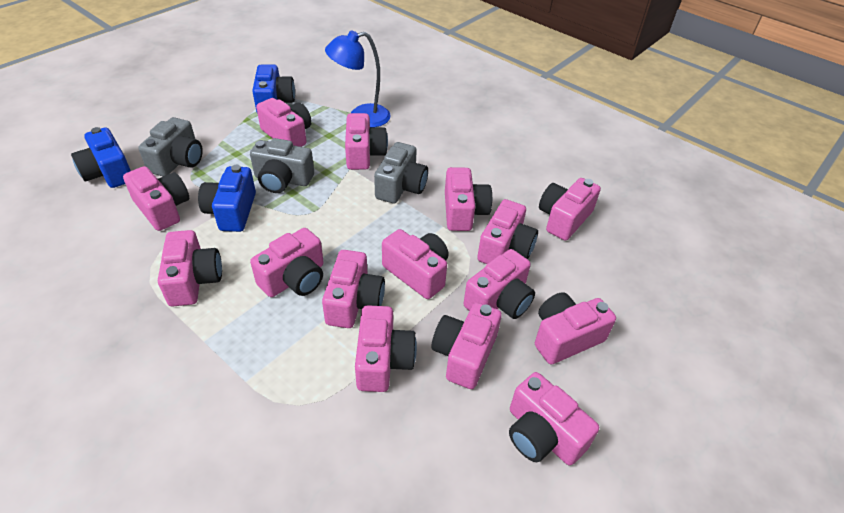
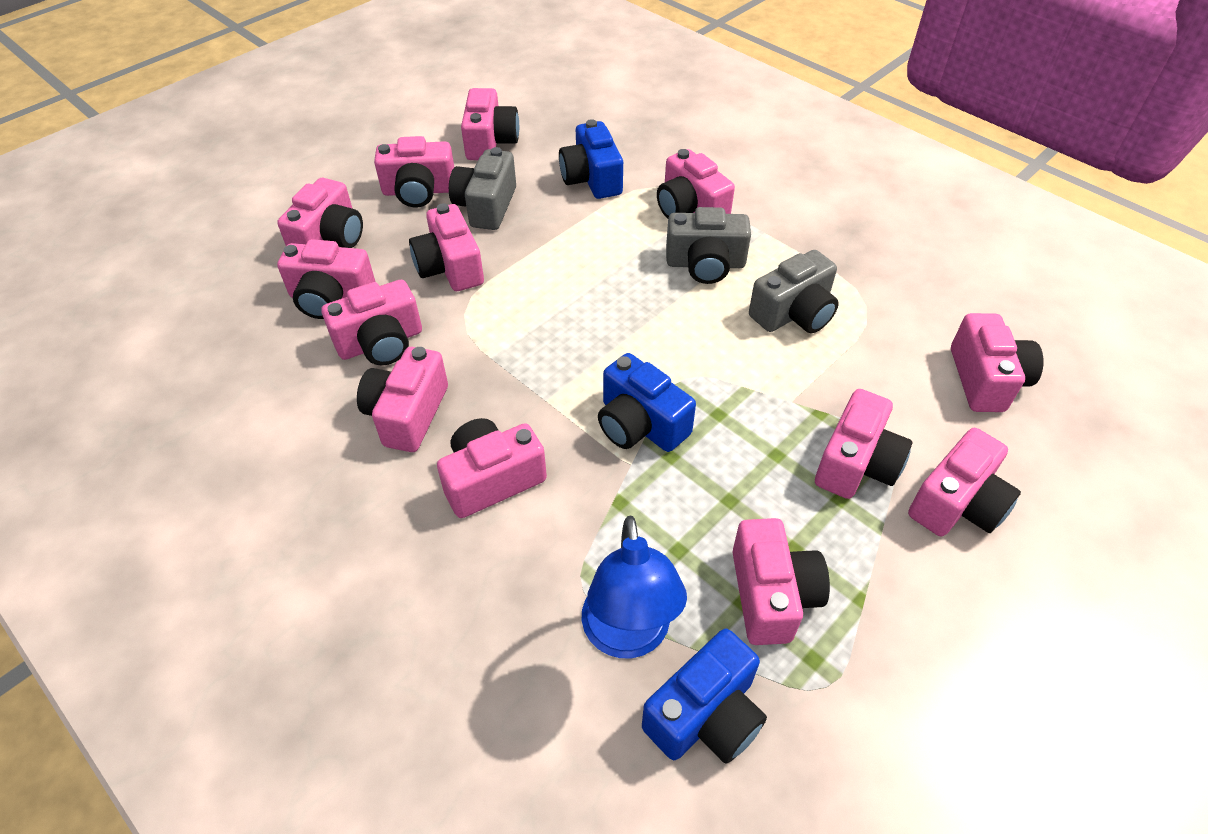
pink camera: 15 -> 13

